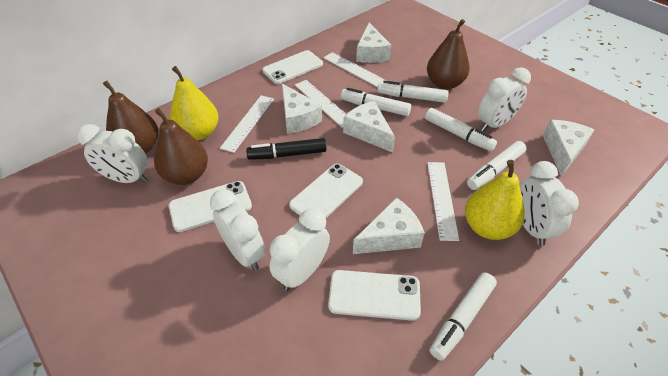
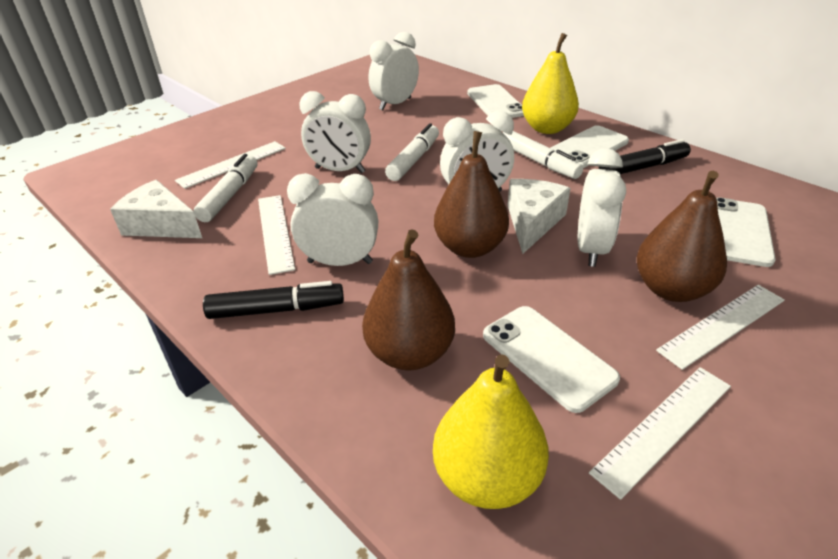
black marker: 1 -> 2
white cheese: 5 -> 2
white marker: 5 -> 3

